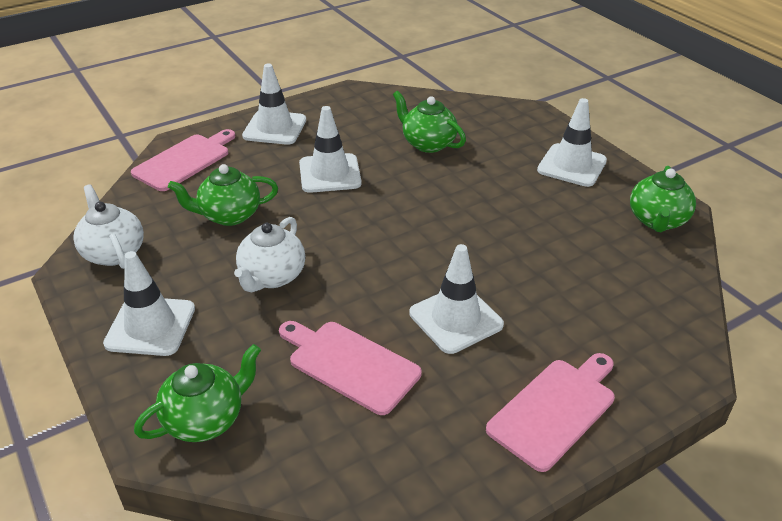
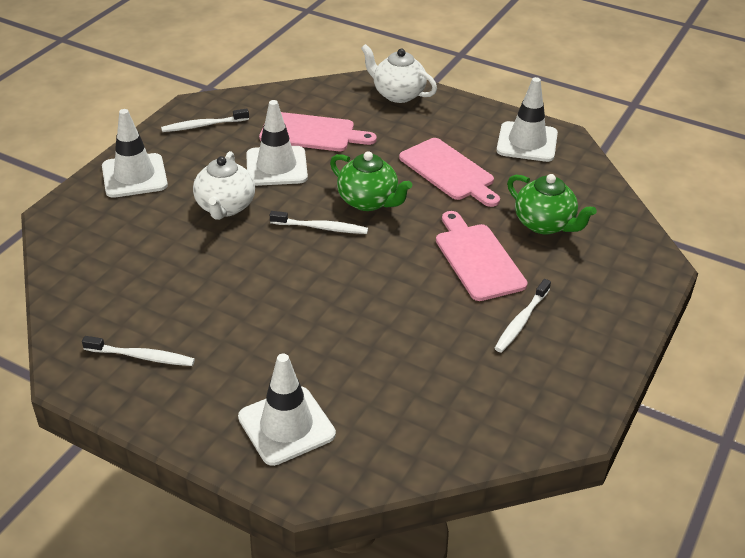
green teapot: 4 -> 2
white toothbrush: 0 -> 4
white traffic cone: 5 -> 4

